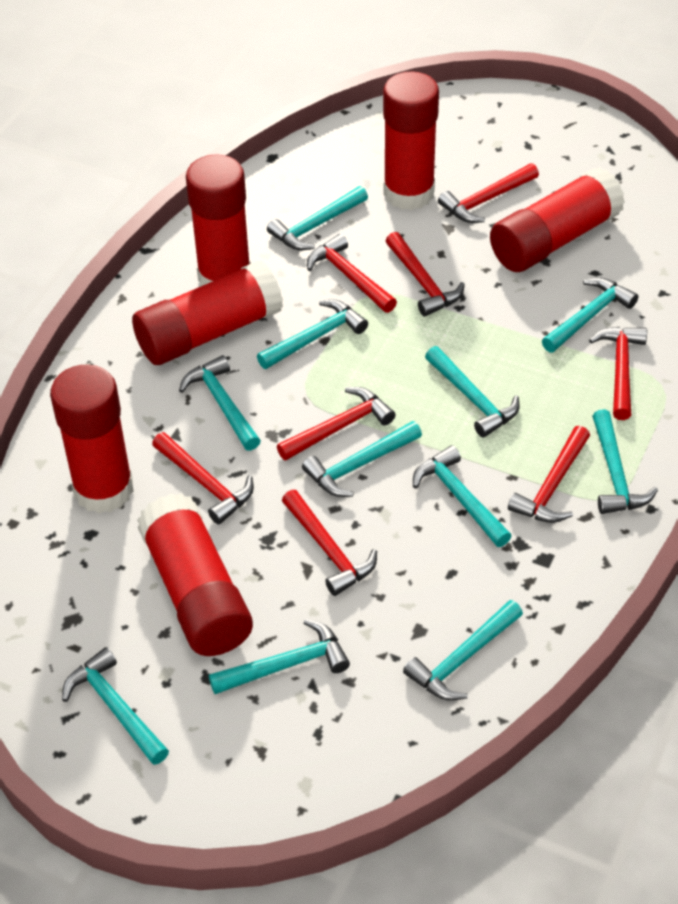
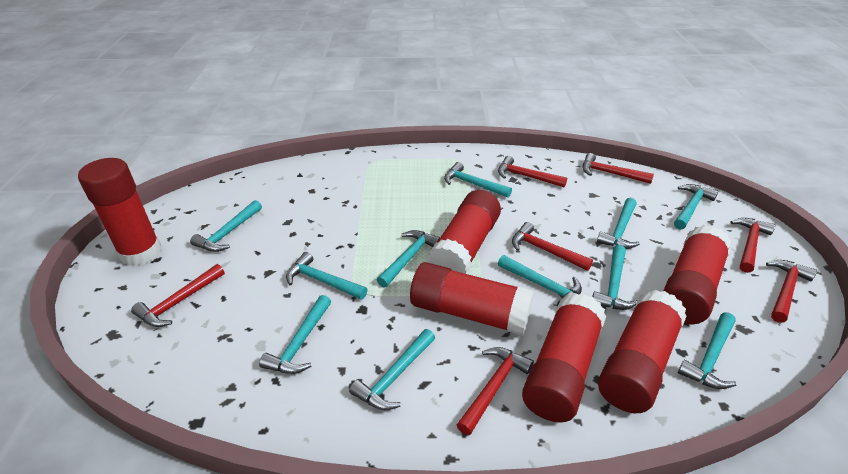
red hammer: 8 -> 7

